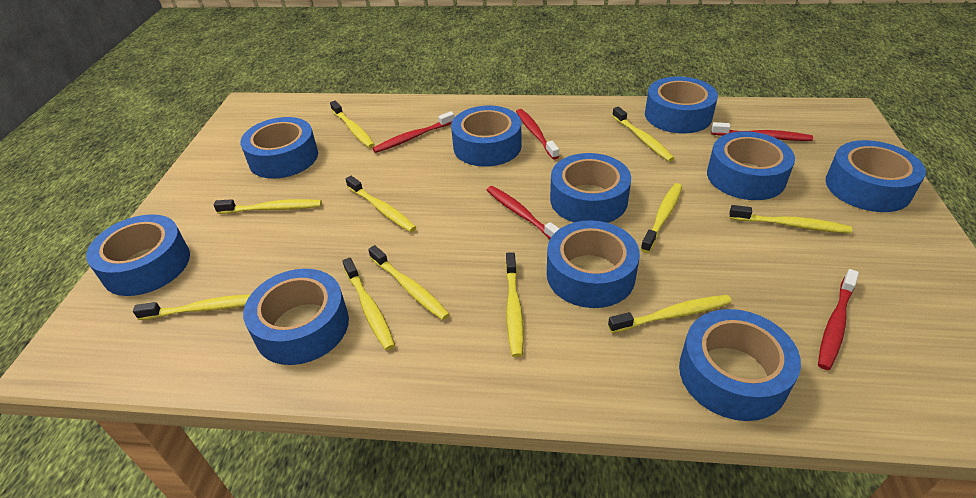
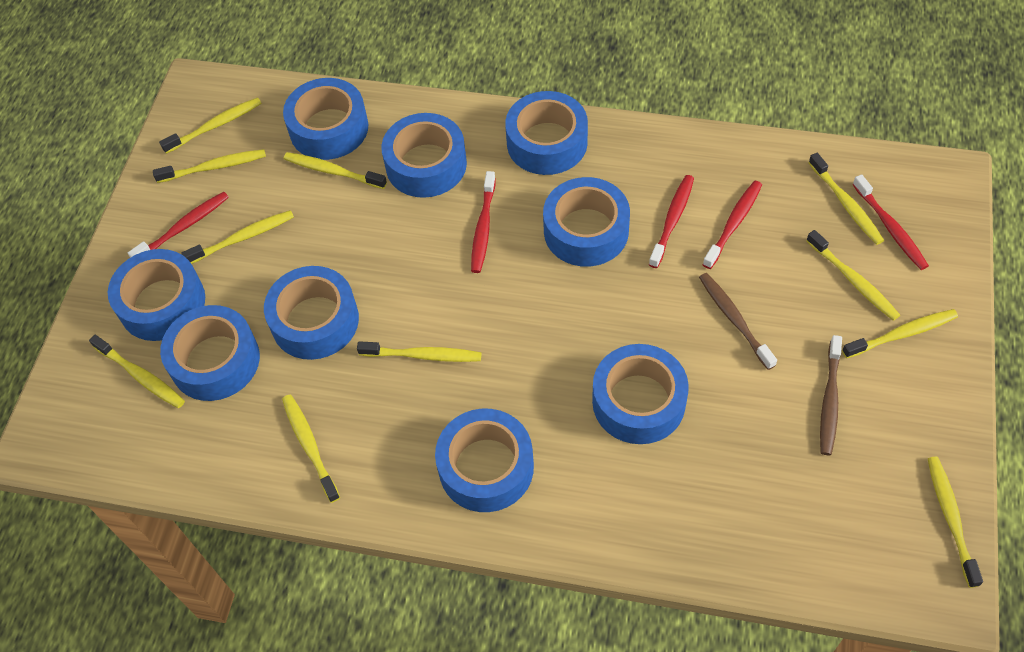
blue tape: 10 -> 9
brown toothbrush: 0 -> 2

